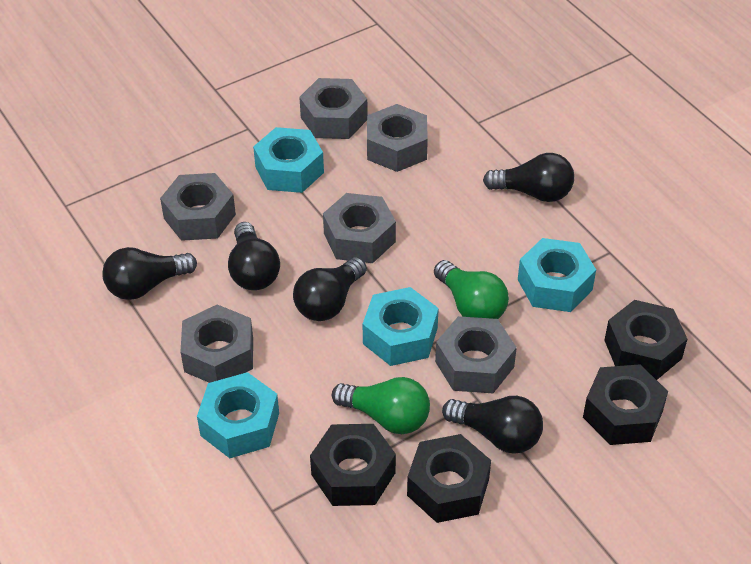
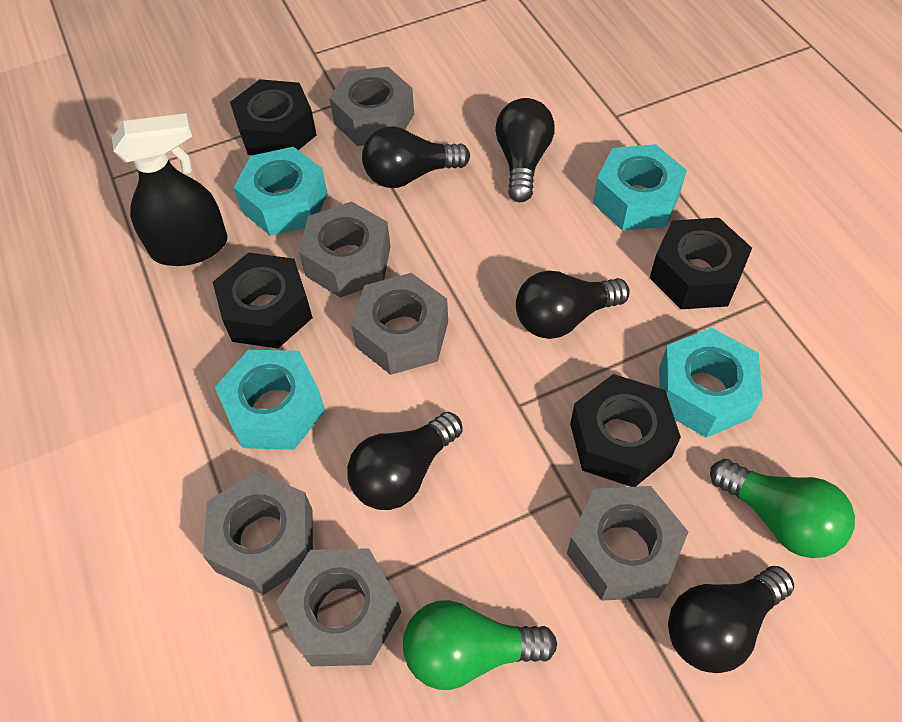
black spray bottle: 0 -> 1

